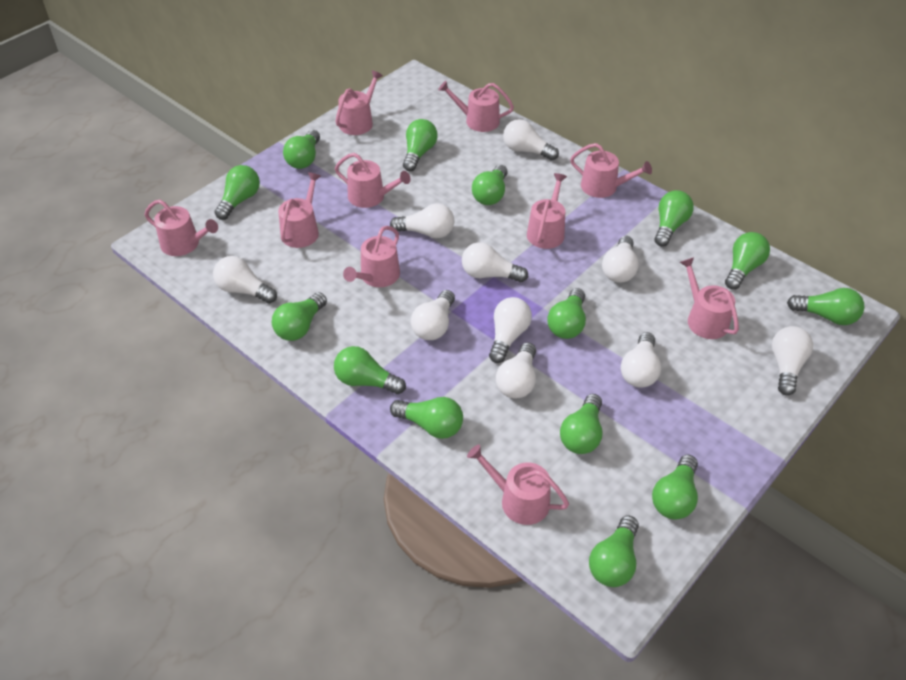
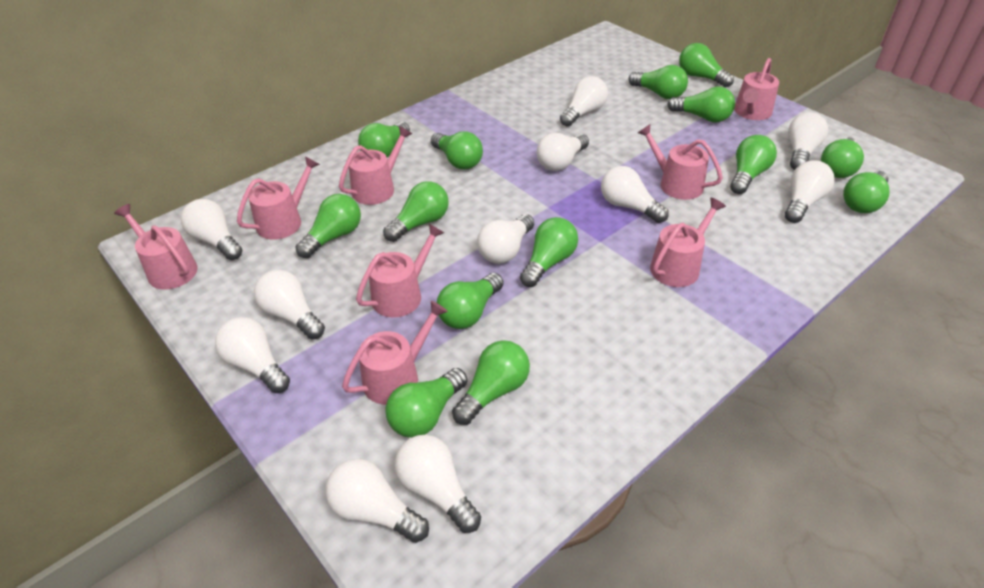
pink watering can: 10 -> 8
white light bulb: 10 -> 11

